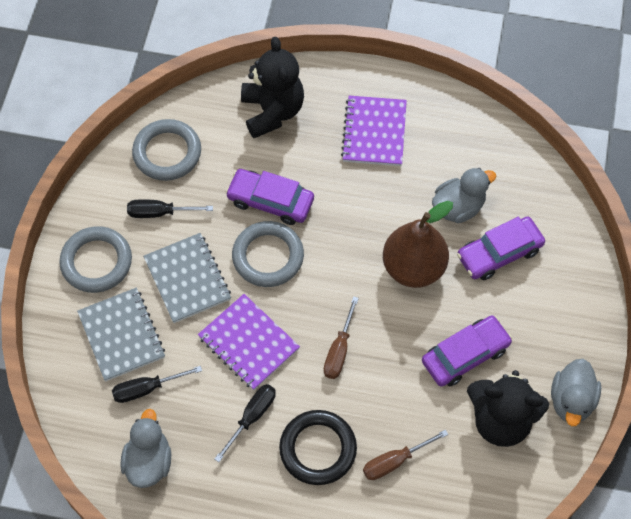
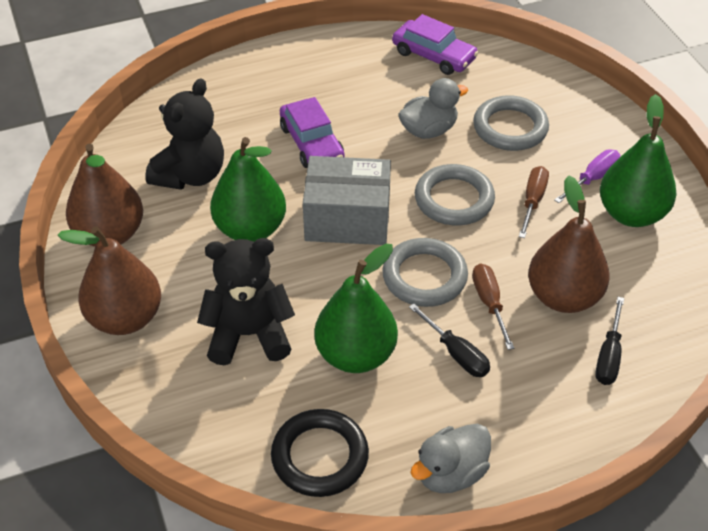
black screwdriver: 3 -> 2
brown pear: 1 -> 3
green pear: 0 -> 3
grey box: 0 -> 1
grey duck: 3 -> 2
grey notebook: 2 -> 0
purple car: 3 -> 2
purple notebook: 2 -> 0
purple screwdriver: 0 -> 1

